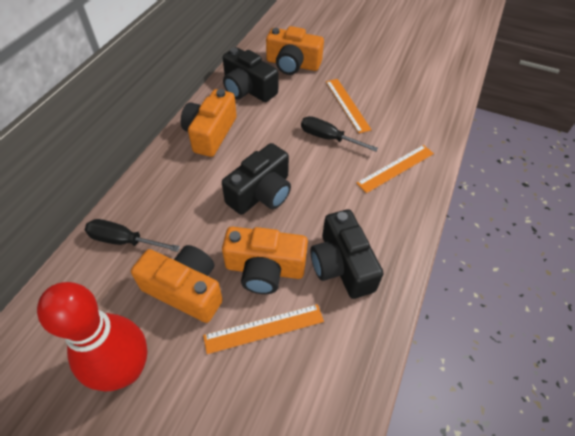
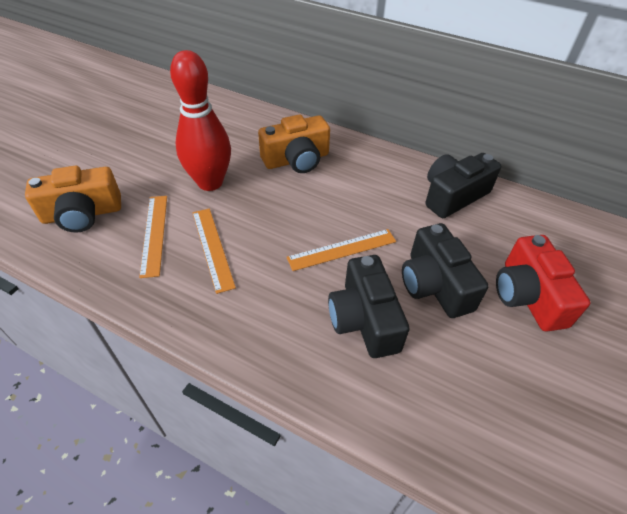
black screwdriver: 2 -> 0
orange camera: 4 -> 2
red camera: 0 -> 1

